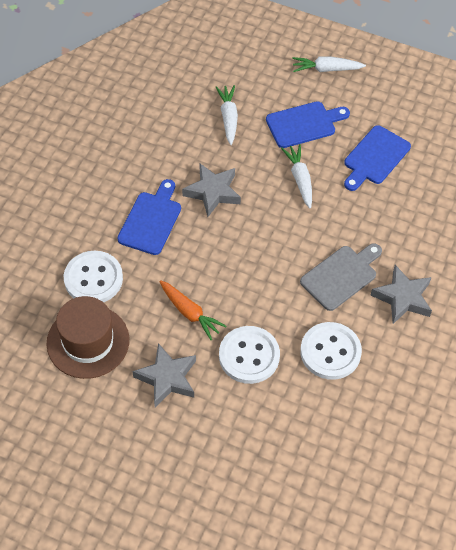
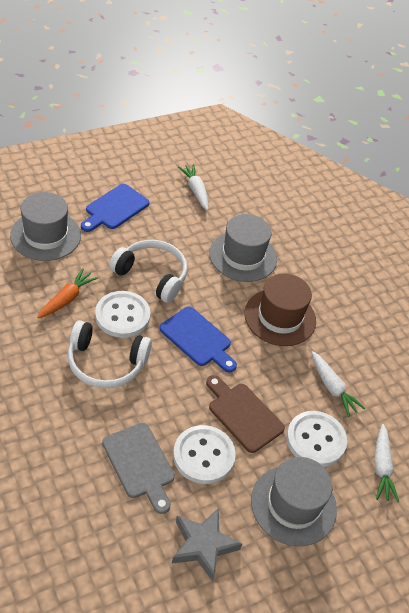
blue cutting board: 3 -> 2
brown cutting board: 0 -> 1
grey hat: 0 -> 3
grey star: 3 -> 1
white headphones: 0 -> 2

